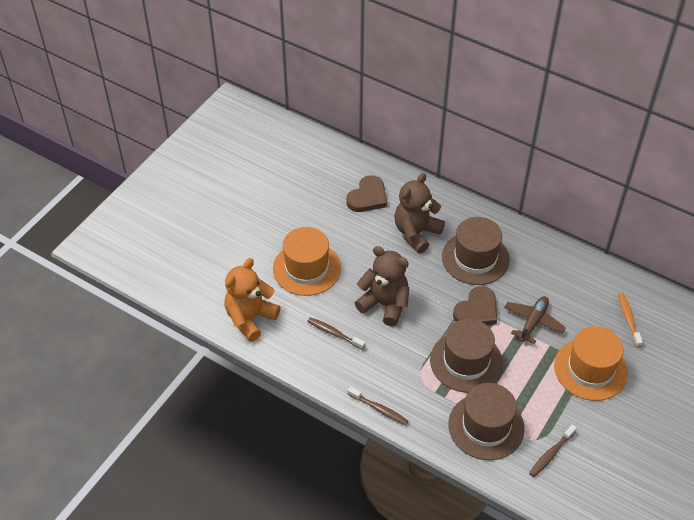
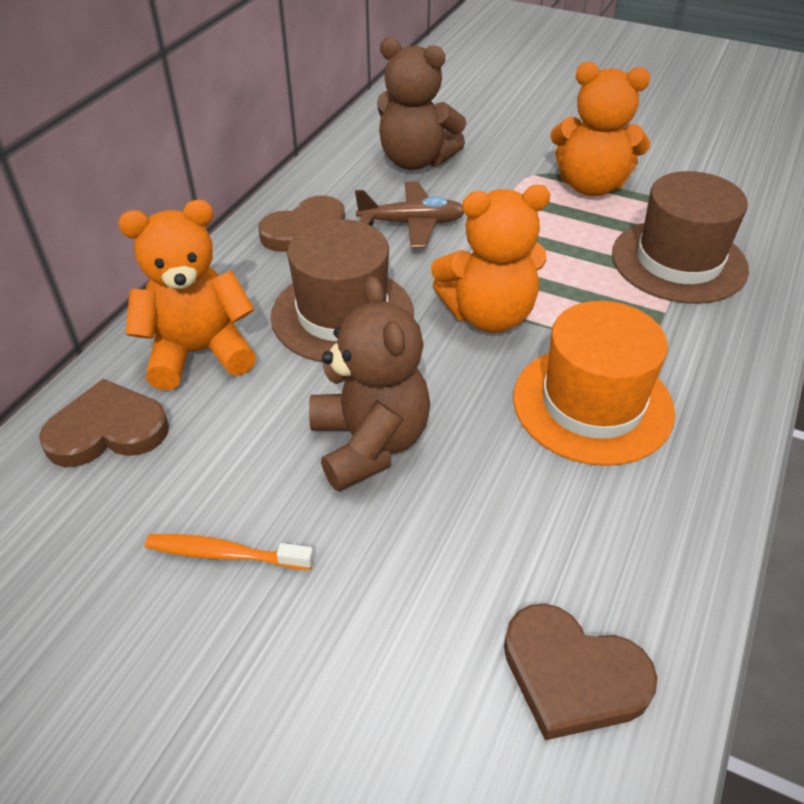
brown hat: 3 -> 2
brown heart: 2 -> 3
brown toothbrush: 3 -> 0
orange hat: 2 -> 1
orange teddy bear: 1 -> 3

